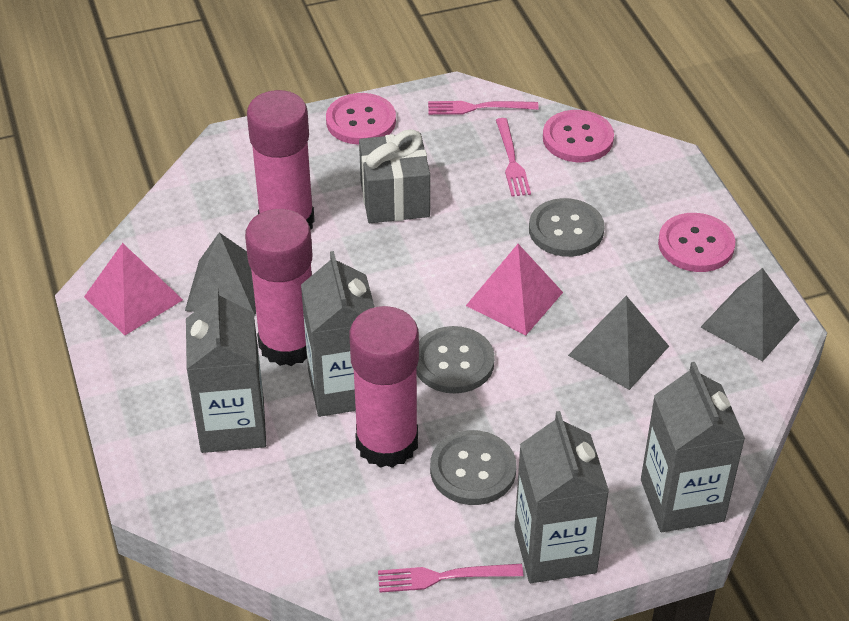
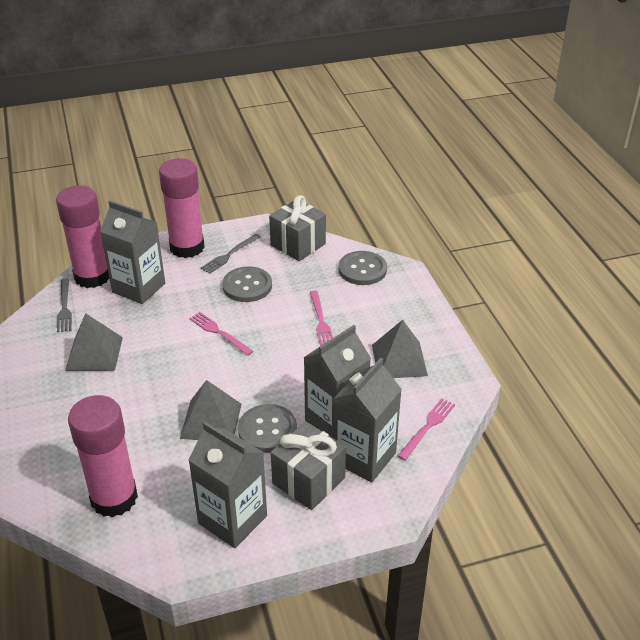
grey fork: 0 -> 2
grey gift: 1 -> 2
pink button: 3 -> 0
pink pyramid: 2 -> 0

